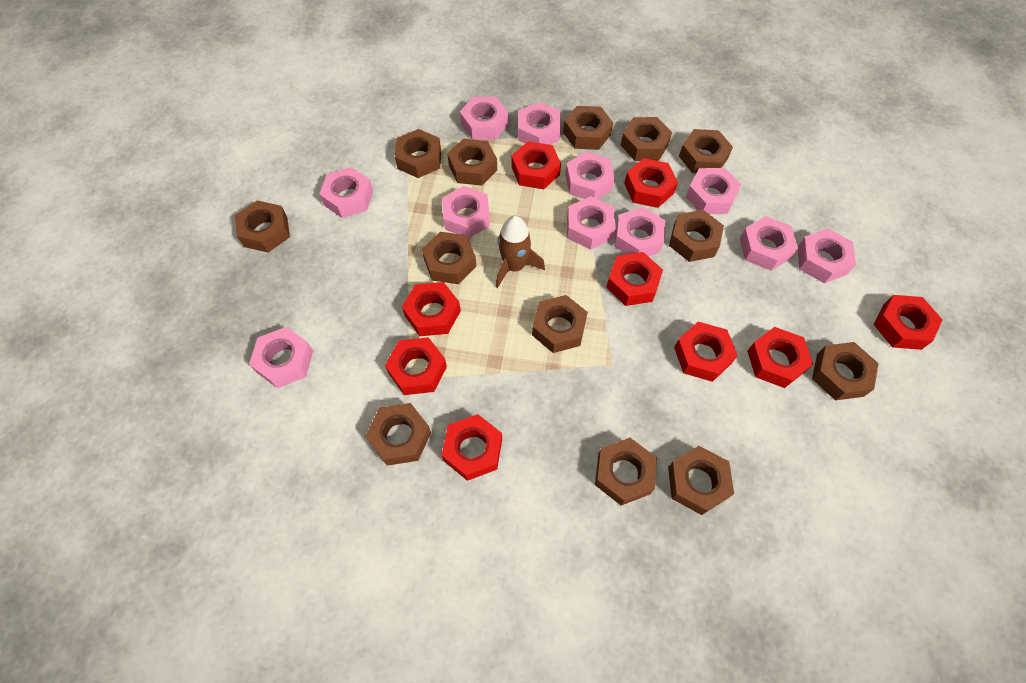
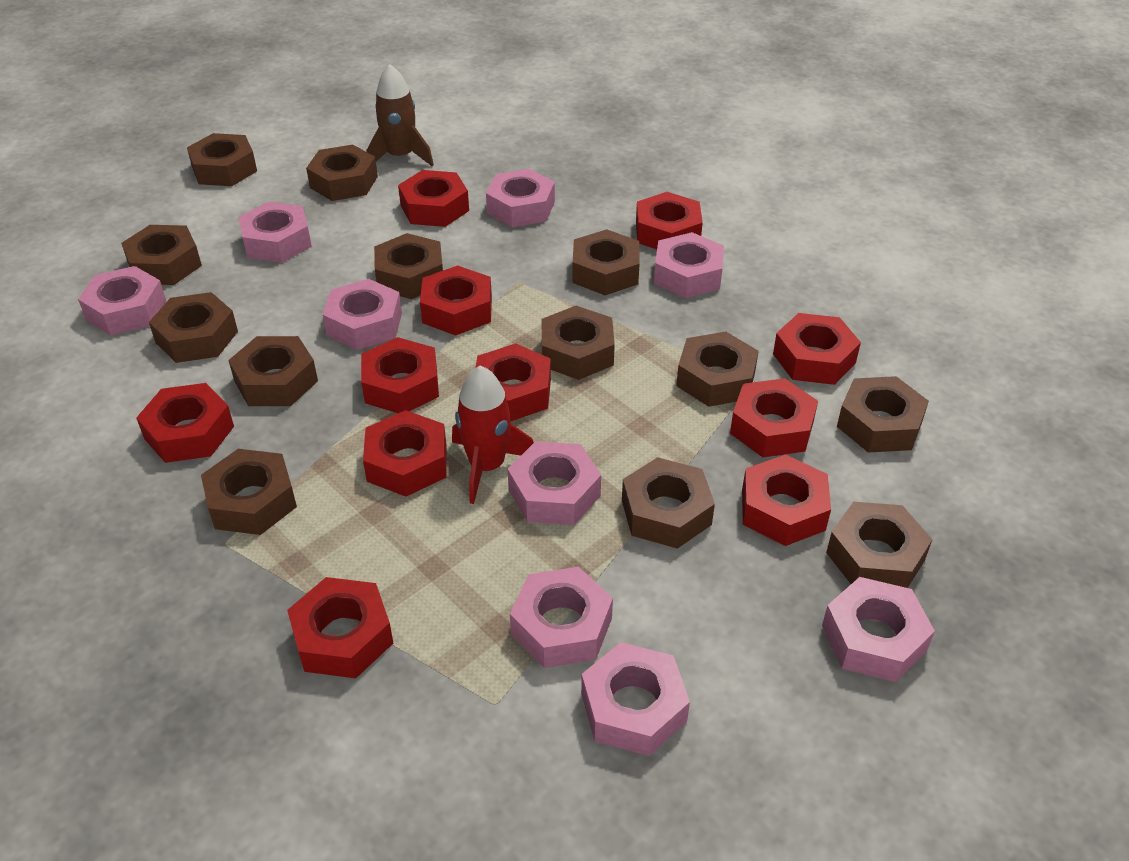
pink nut: 11 -> 9
red nut: 9 -> 11
red rocket: 0 -> 1

